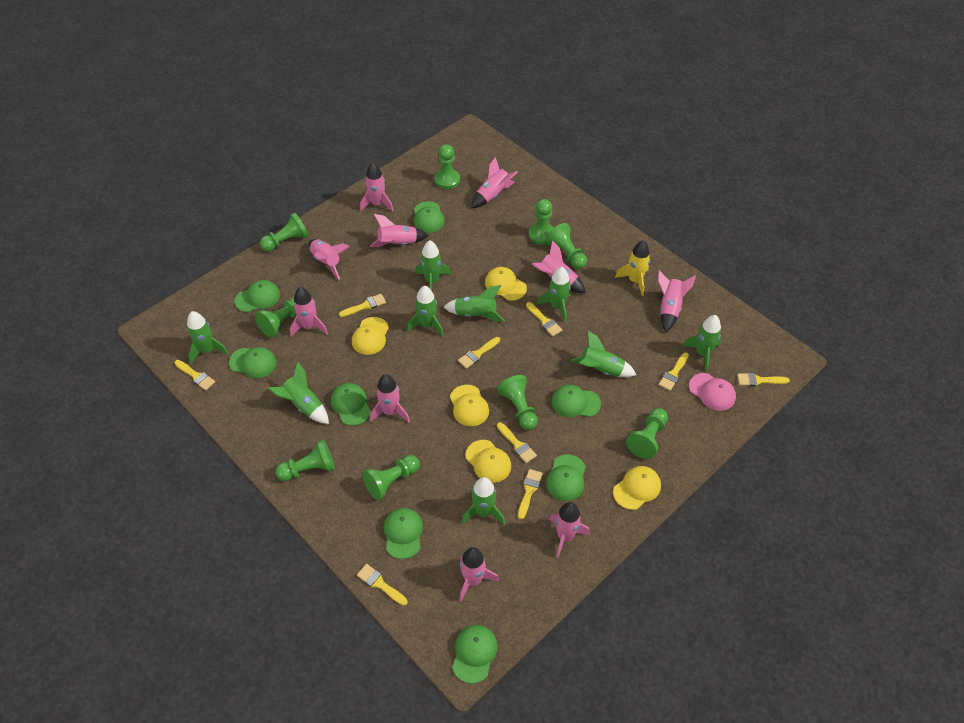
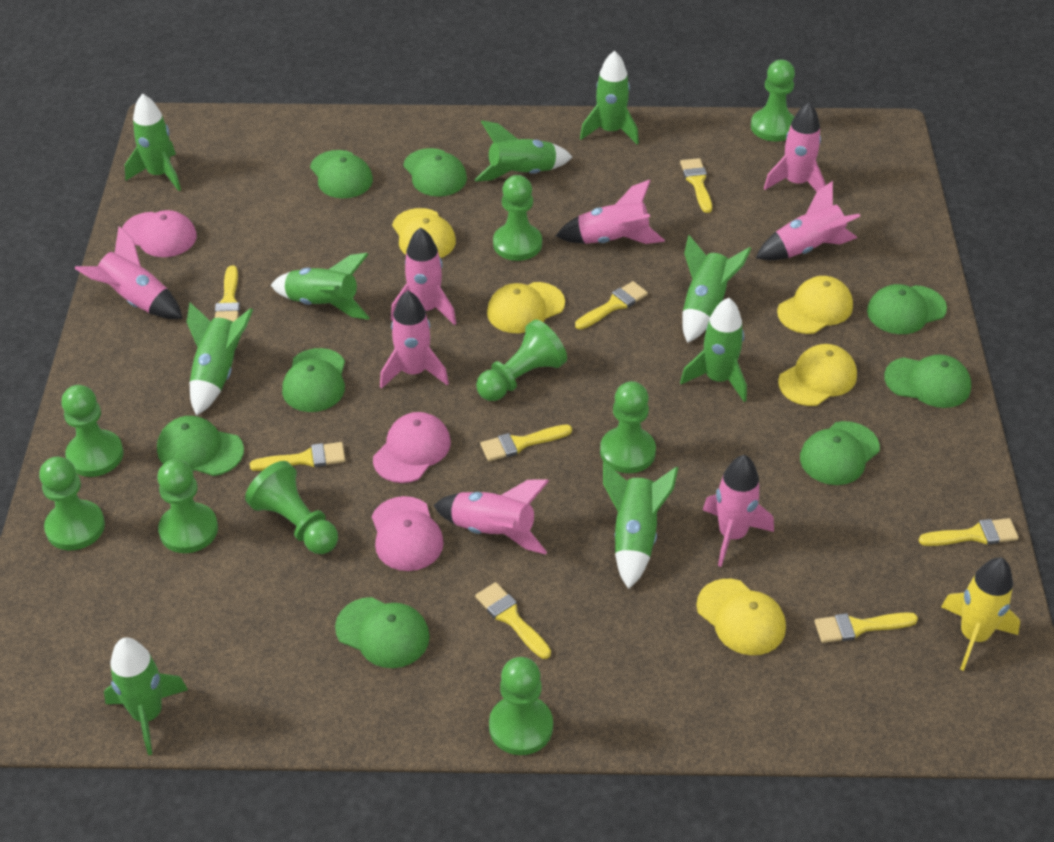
pink cap: 1 -> 3
pink rocket: 10 -> 8
yellow brush: 9 -> 8

